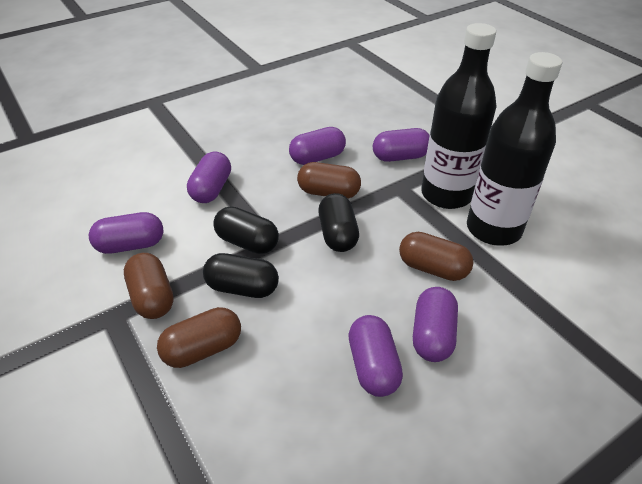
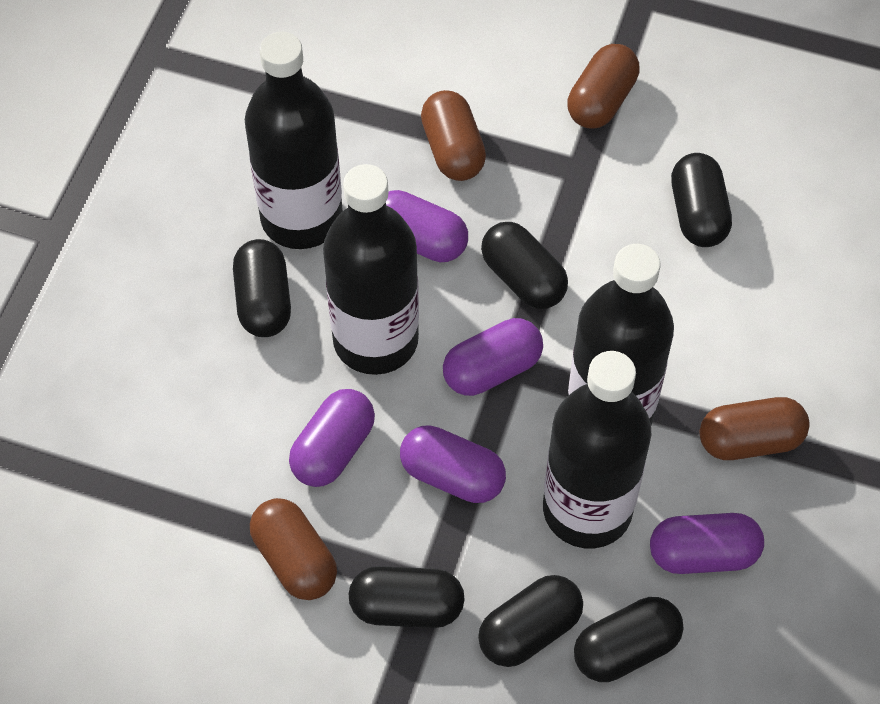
black bottle: 2 -> 4
black capsule: 3 -> 6
purple capsule: 6 -> 5

